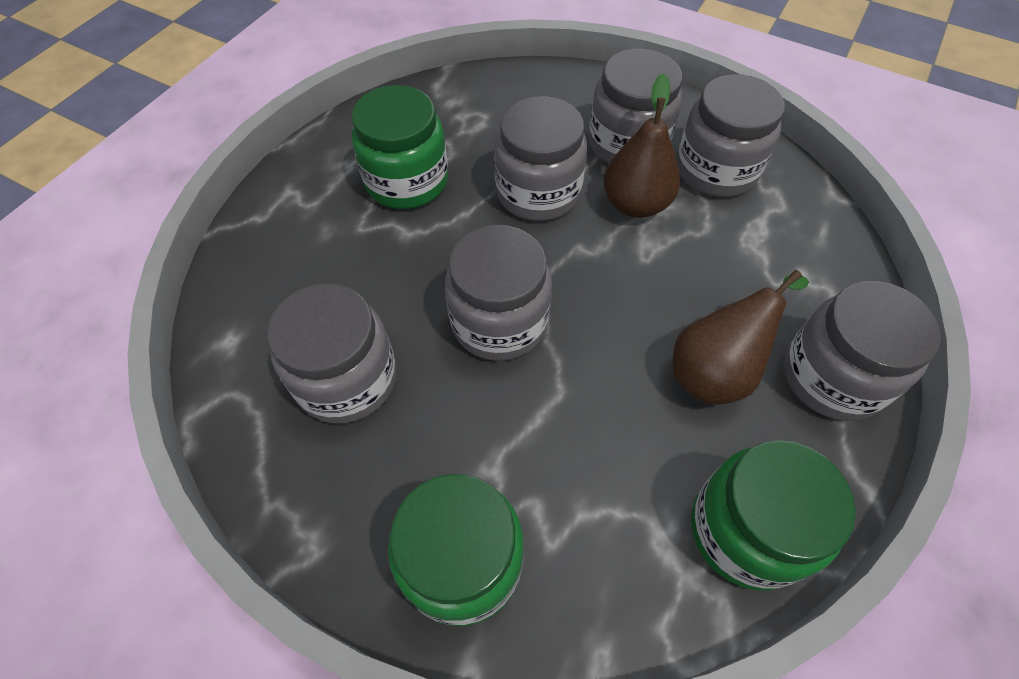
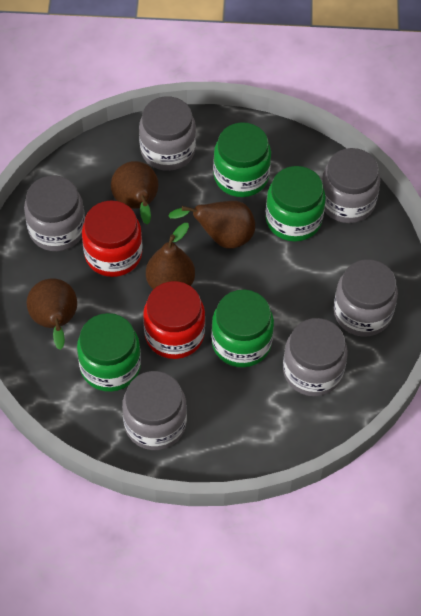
brown pear: 2 -> 4
green jar: 3 -> 4
red jar: 0 -> 2

